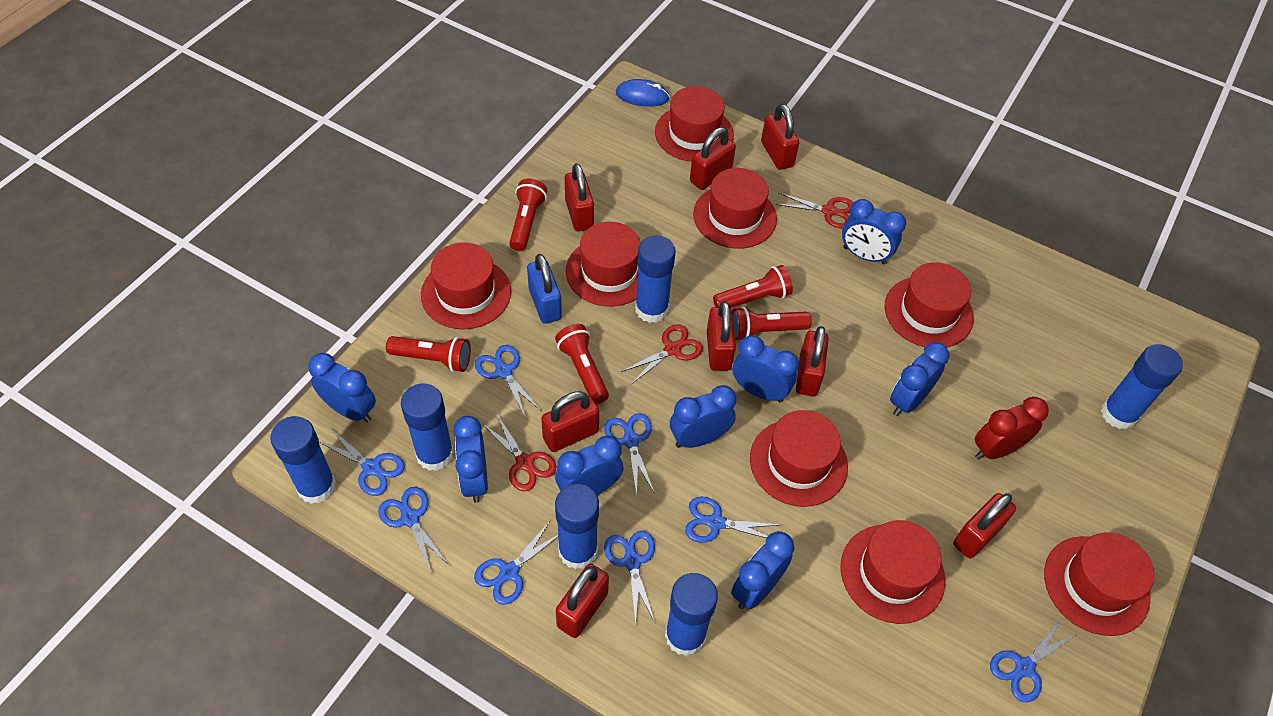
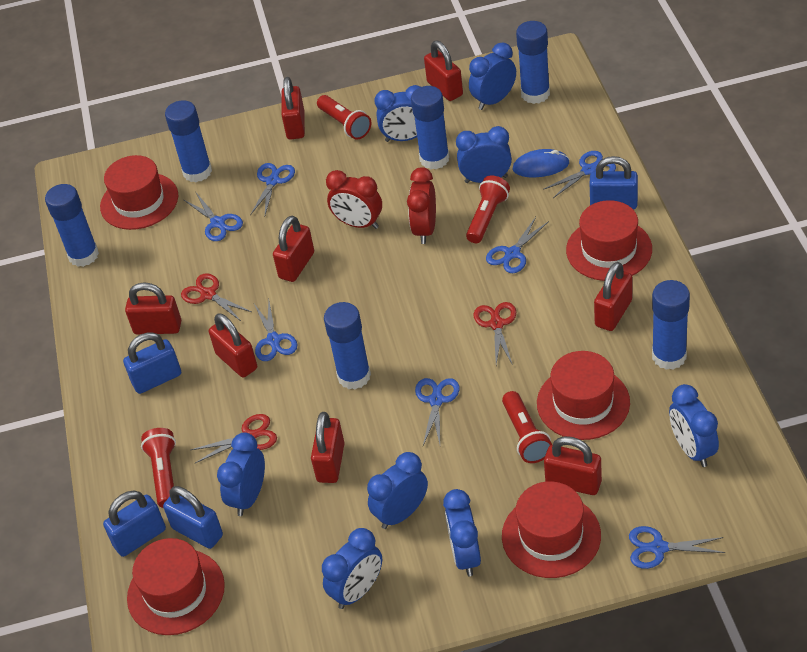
blue padlock: 1 -> 4
blue scissors: 8 -> 7
red clock: 1 -> 2
red flashlight: 5 -> 4
red hat: 8 -> 5

